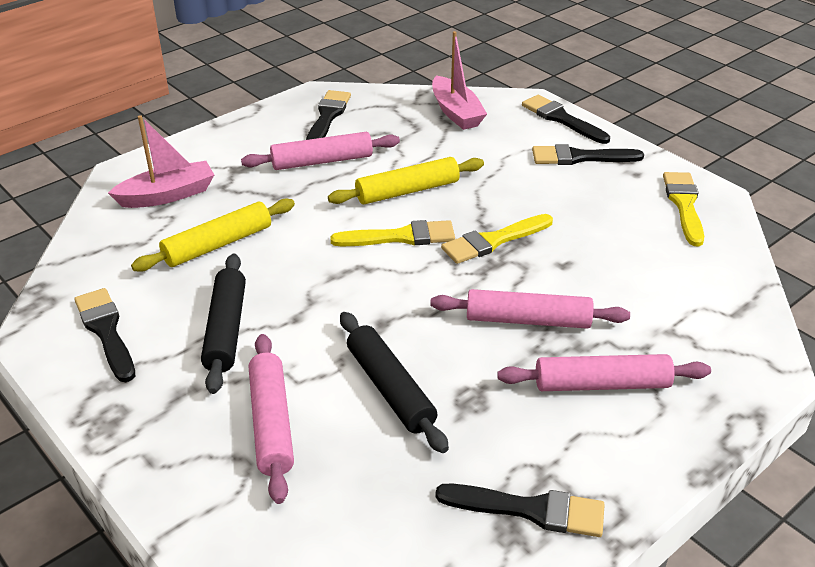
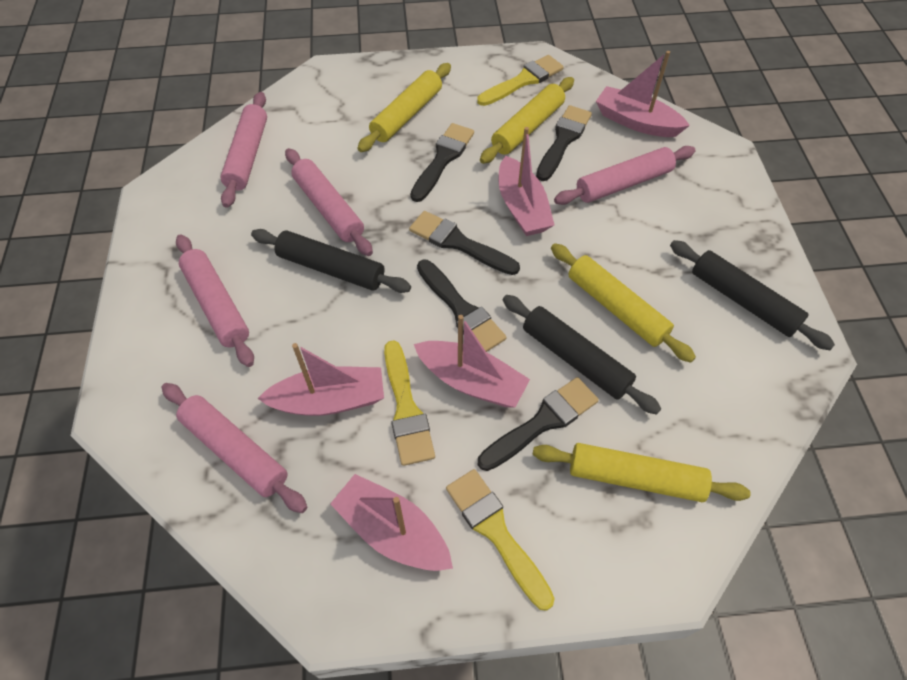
black rolling pin: 2 -> 3
pink boat: 2 -> 5
pink rolling pin: 4 -> 5
yellow rolling pin: 2 -> 4

